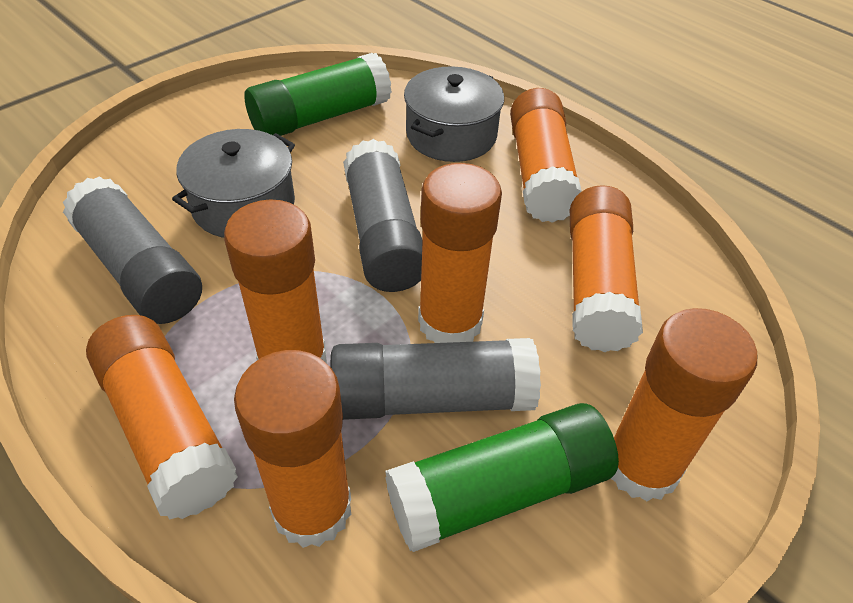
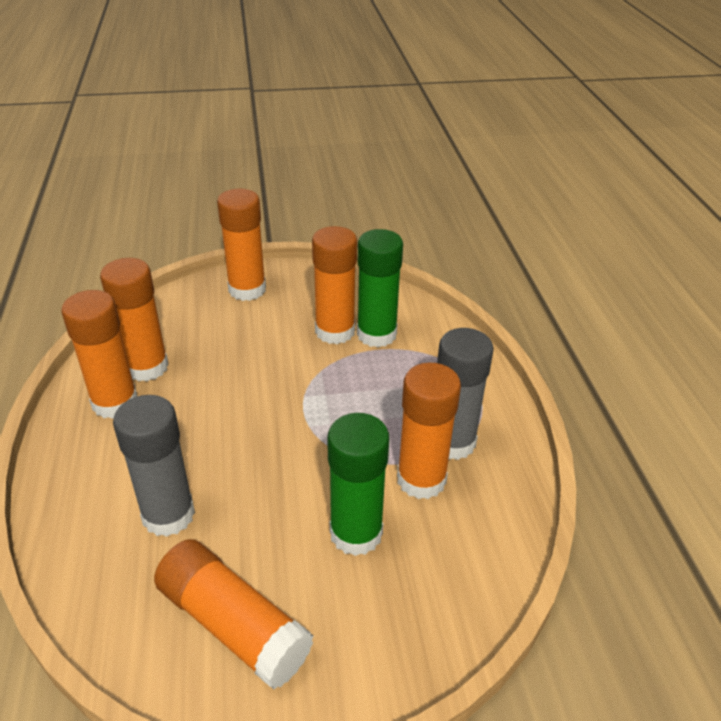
grey glue stick: 3 -> 2
grey pot: 2 -> 0
orange glue stick: 7 -> 6

